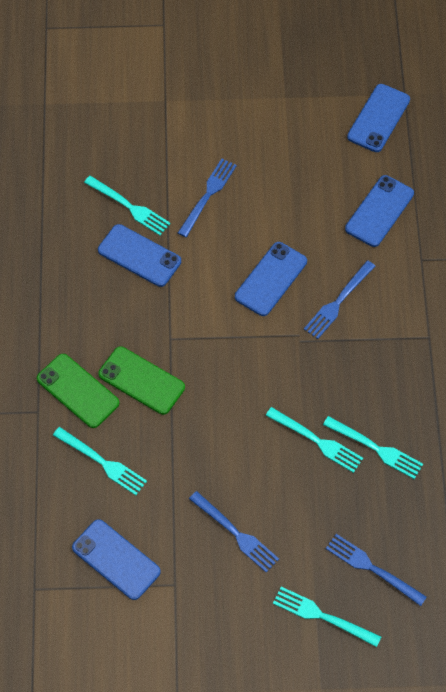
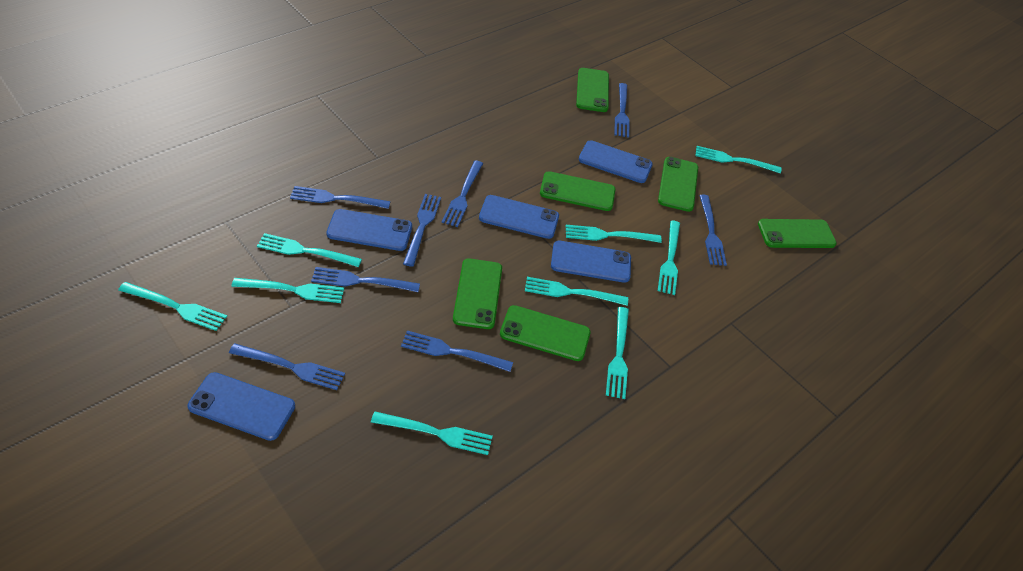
blue fork: 4 -> 8
green phone: 2 -> 6
turquoise fork: 5 -> 9

